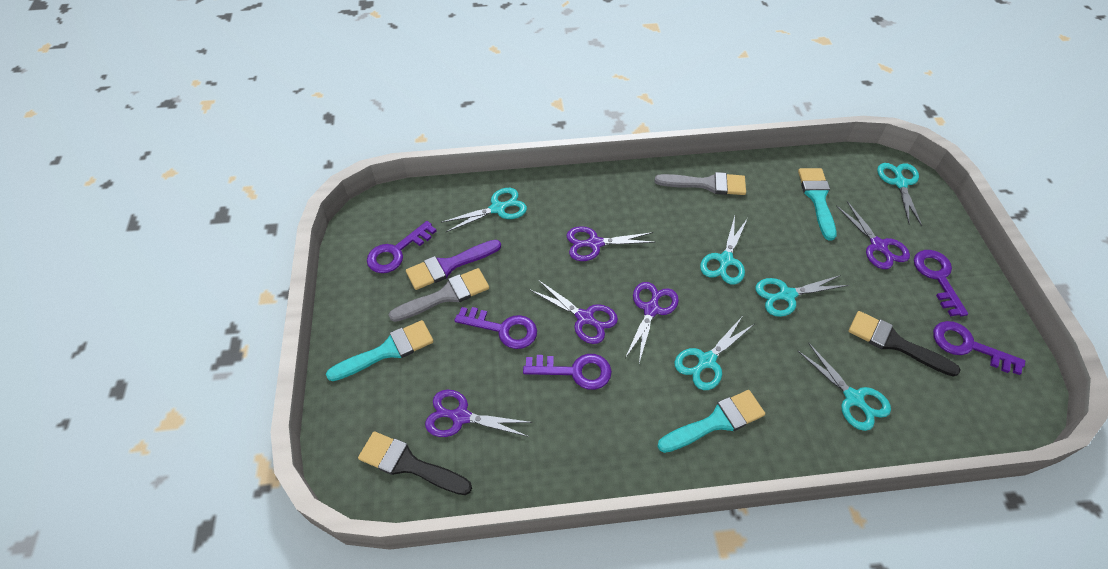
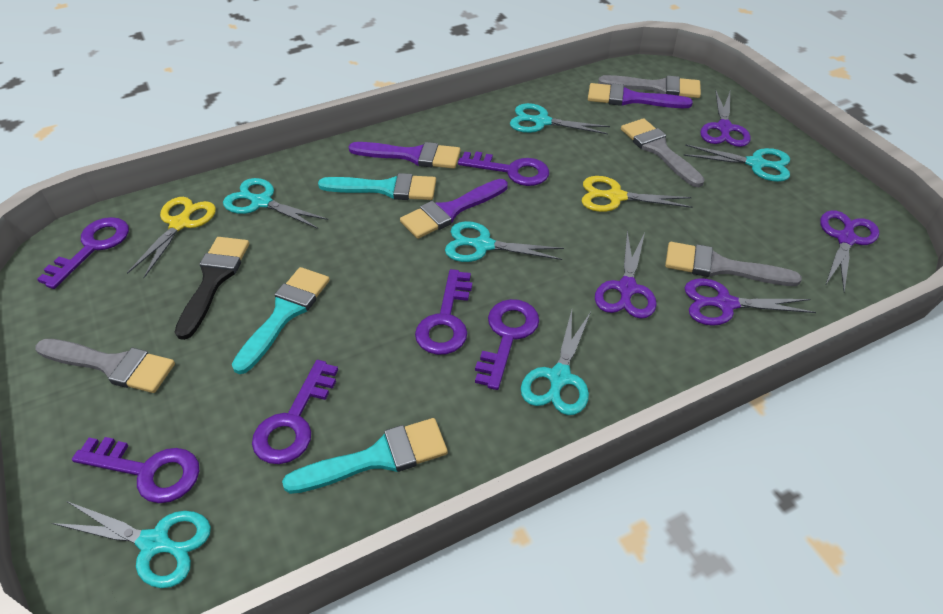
black brush: 2 -> 1
grey brush: 2 -> 4
purple brush: 1 -> 3
purple key: 5 -> 6
purple scissors: 5 -> 4
yellow scissors: 0 -> 2

